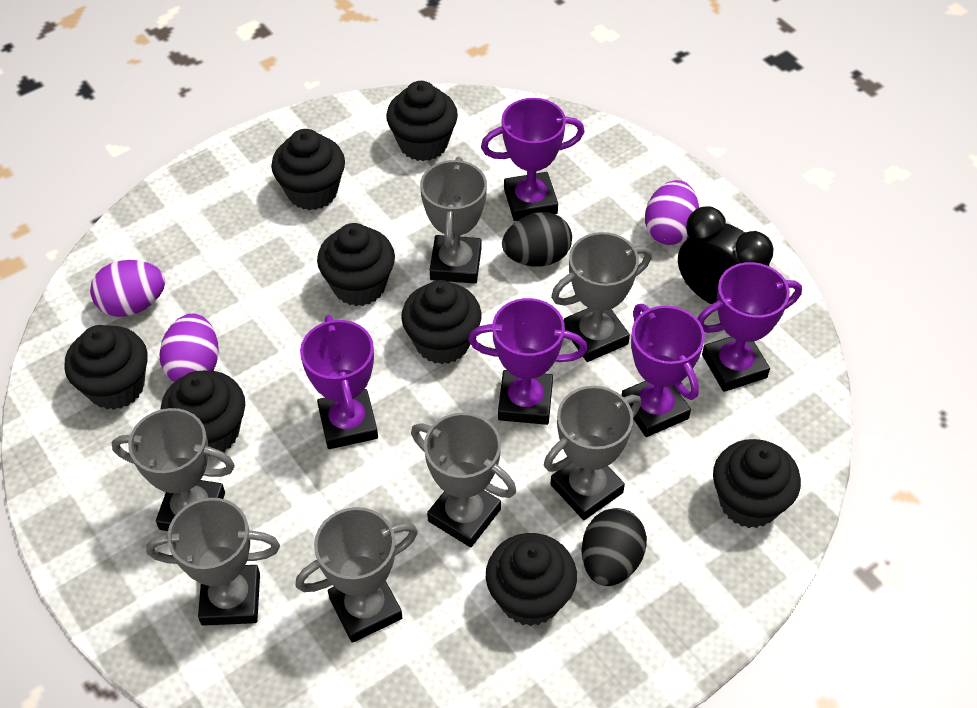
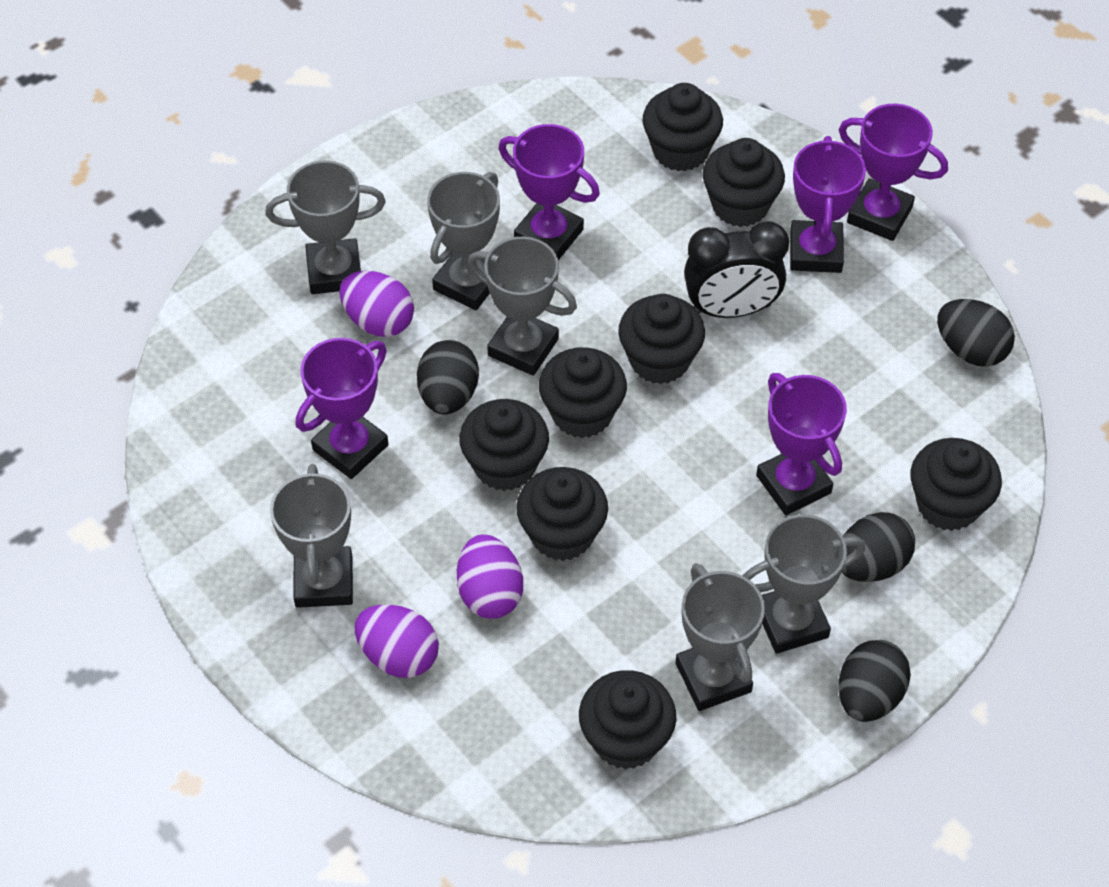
black egg: 2 -> 4
grey trophy: 7 -> 6

